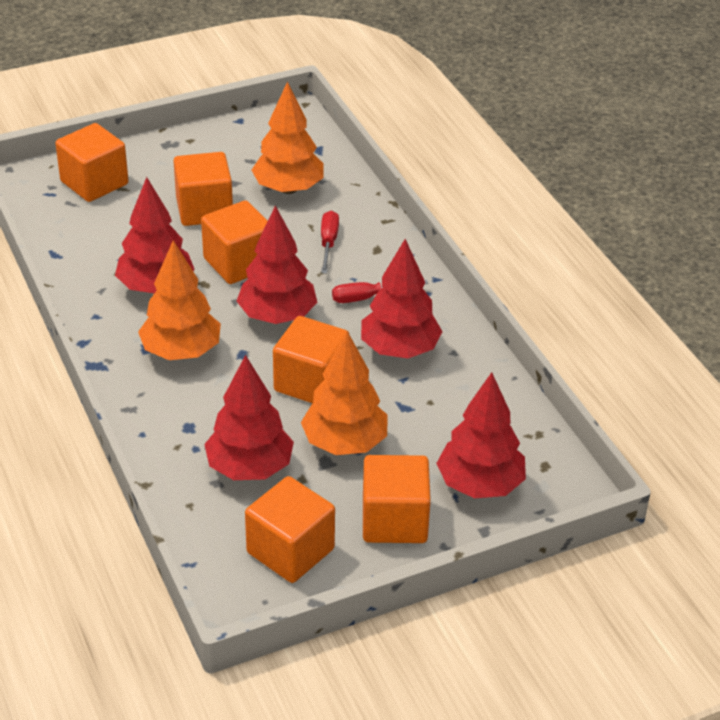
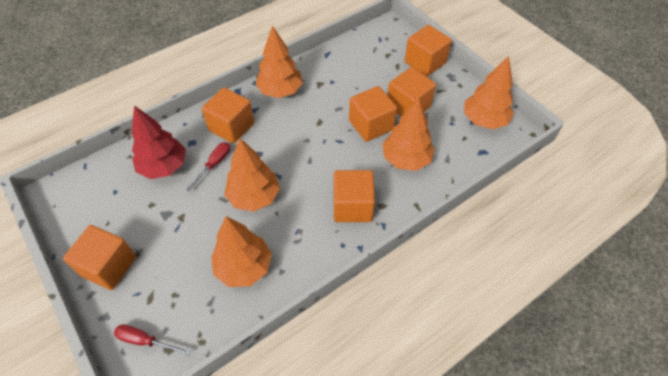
orange tree: 3 -> 5
red tree: 5 -> 1

